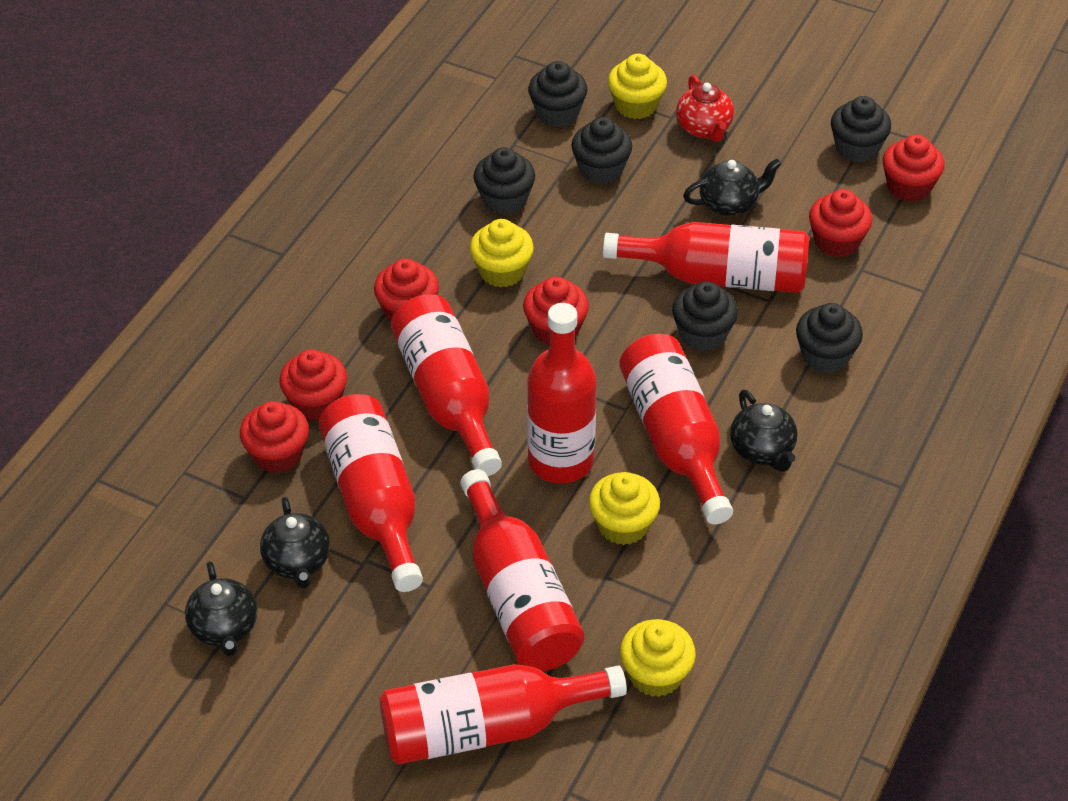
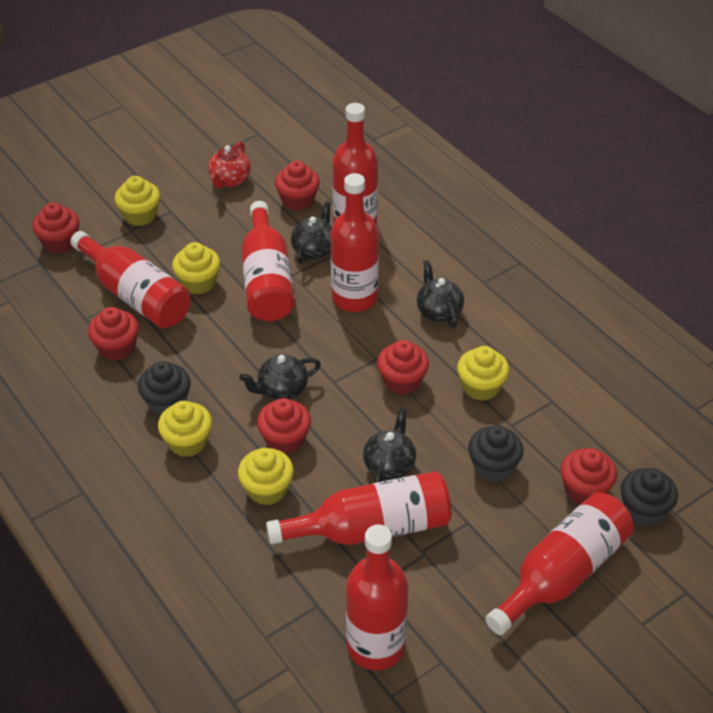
black cupcake: 6 -> 3
yellow cupcake: 4 -> 5

